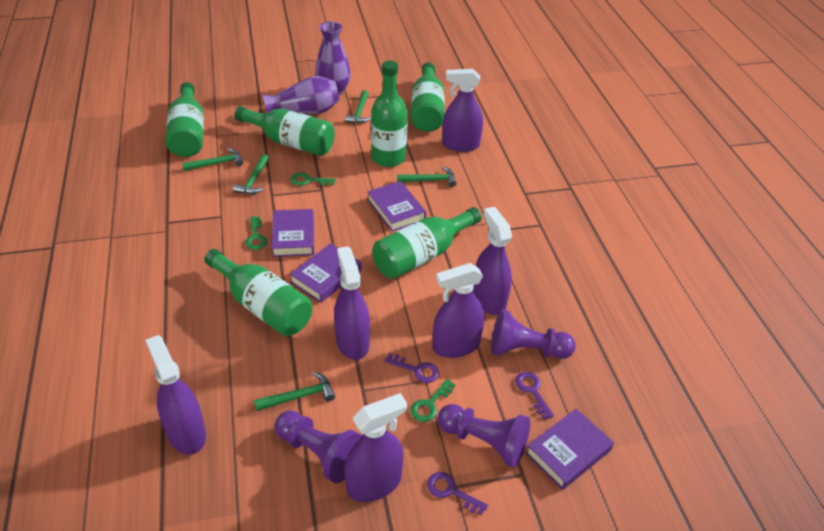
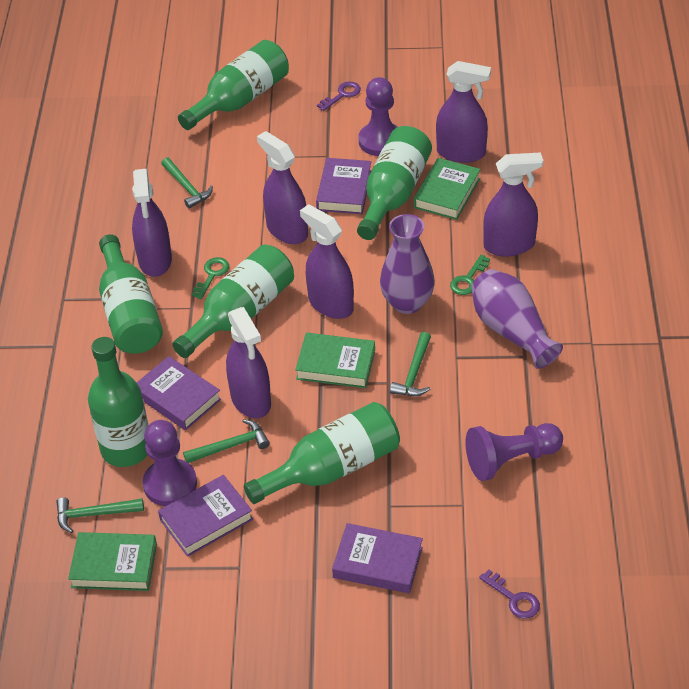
green book: 0 -> 3
green hammer: 5 -> 4
green key: 3 -> 2
purple key: 3 -> 2

